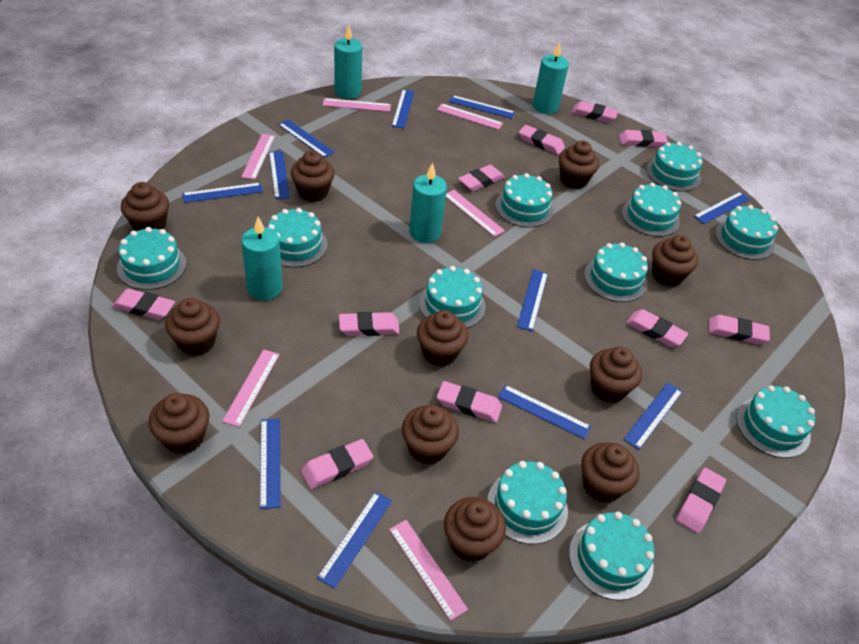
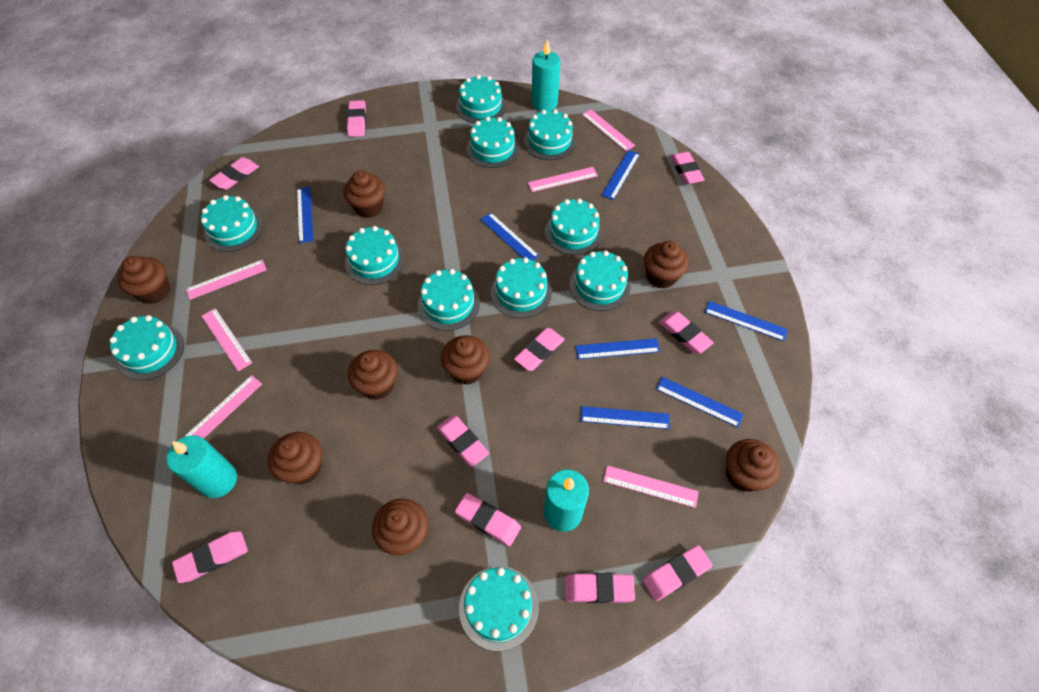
blue ruler: 11 -> 7
brown cupcake: 11 -> 8
pink eraser: 11 -> 10
turquoise candle: 4 -> 3

